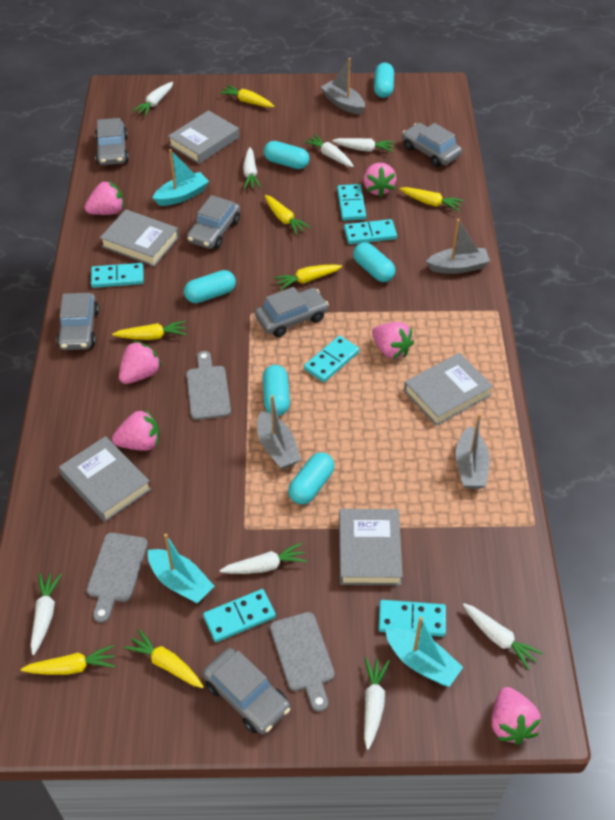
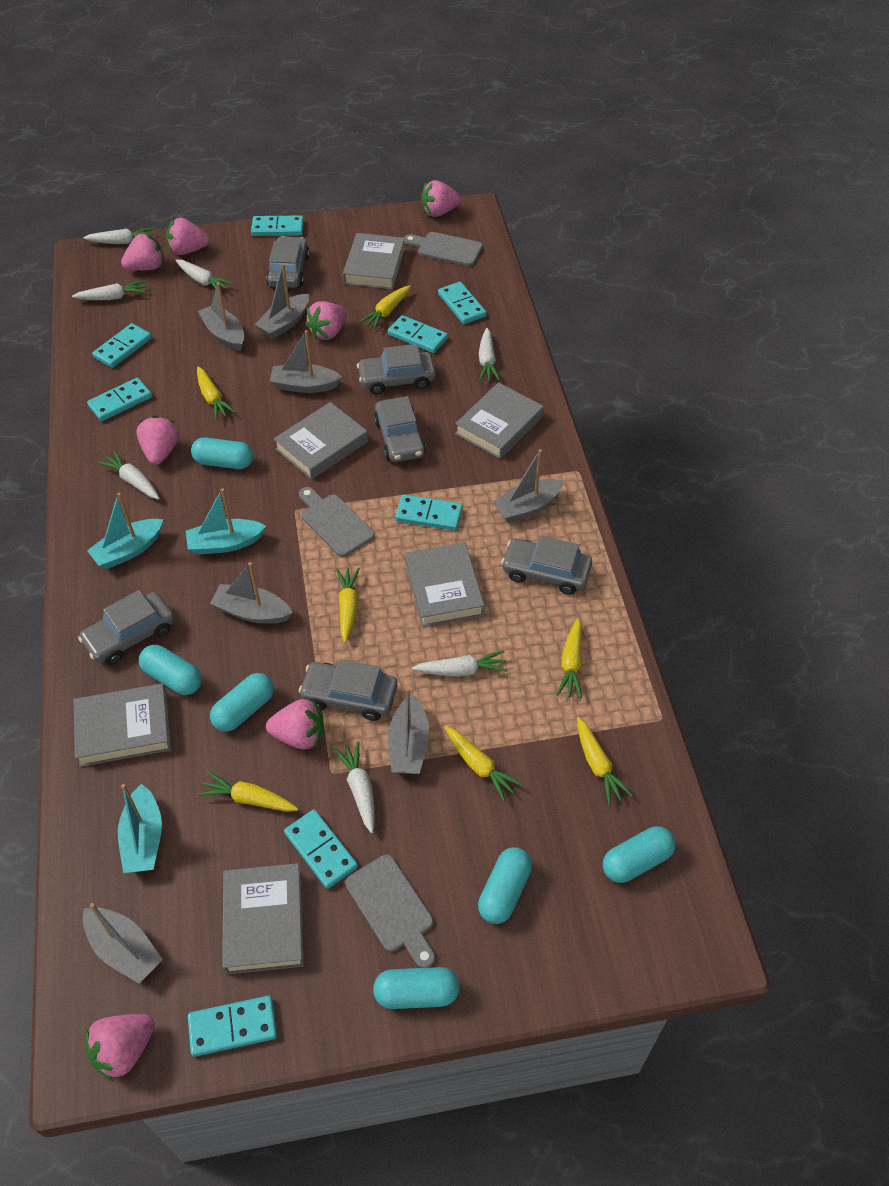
grey boat: 4 -> 7
grey book: 5 -> 6
pink strawberry: 6 -> 7
turquoise domino: 6 -> 8
white carrot: 8 -> 7

